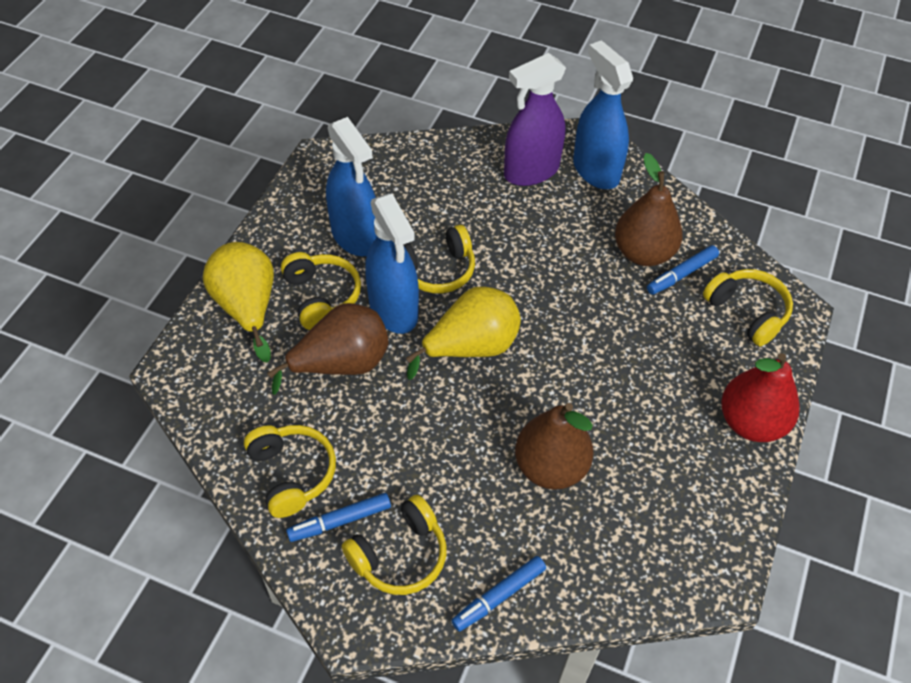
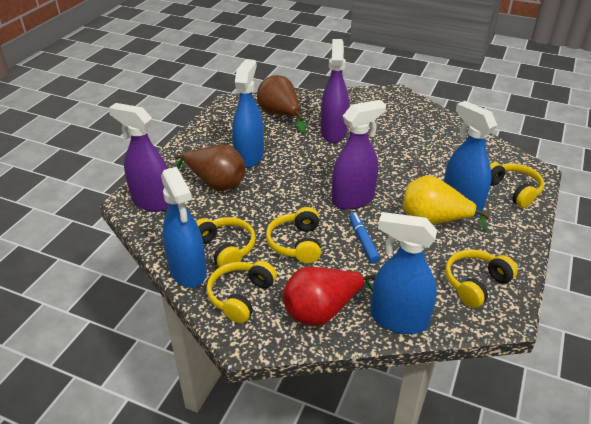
blue marker: 3 -> 1
blue spray bottle: 3 -> 4
brown pear: 3 -> 2
purple spray bottle: 1 -> 3
yellow pear: 2 -> 1

